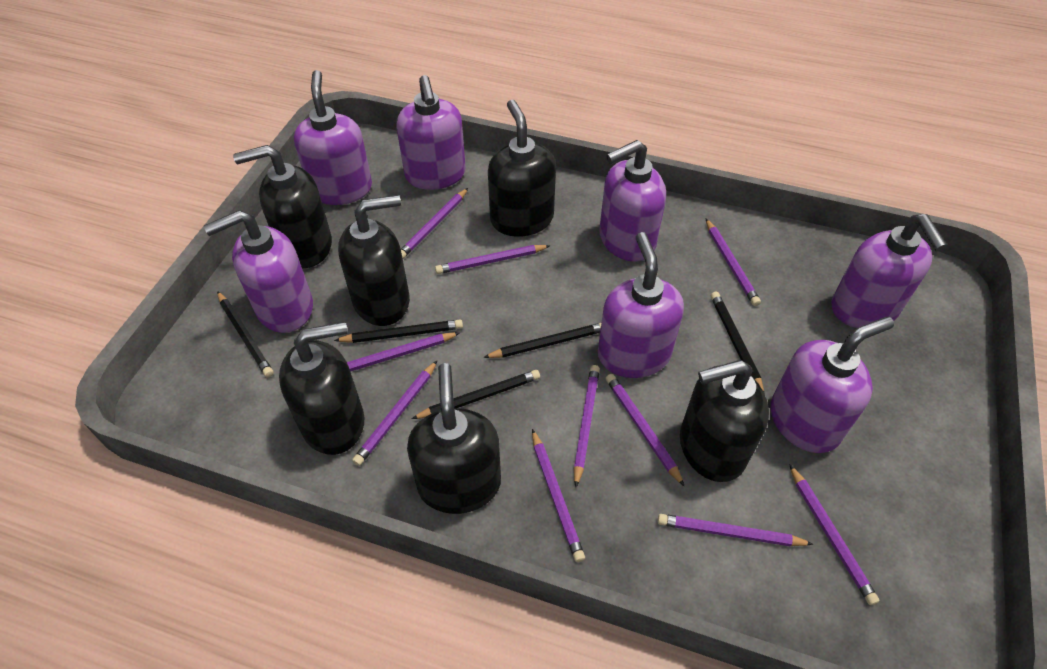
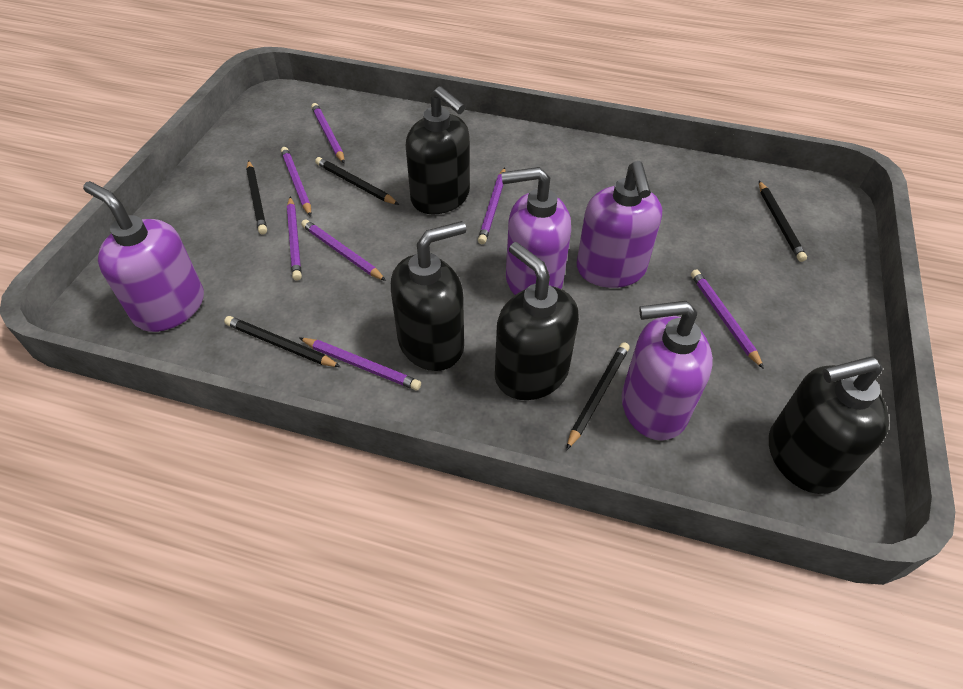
black soap dispenser: 6 -> 4
purple pencil: 10 -> 7
purple soap dispenser: 7 -> 4

